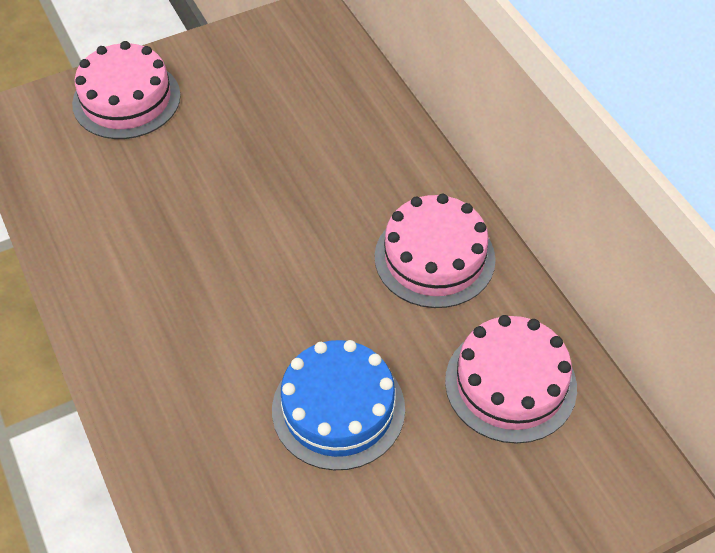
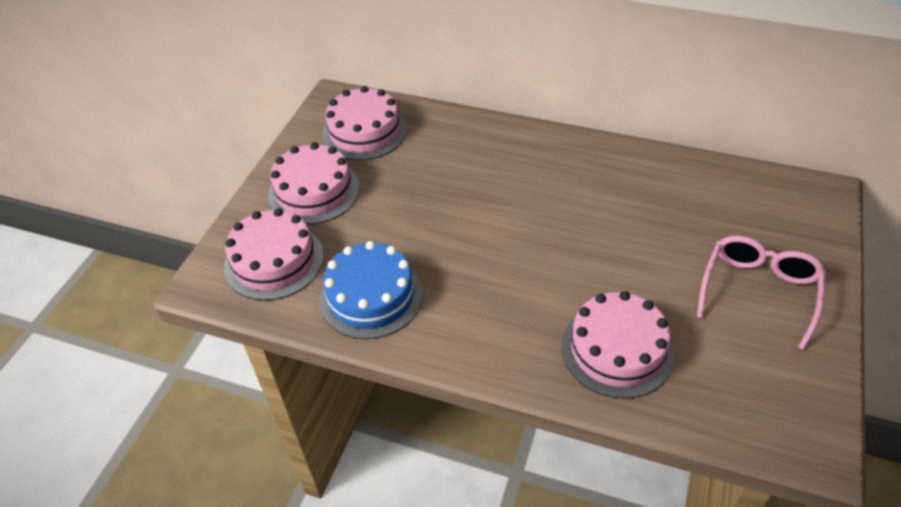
pink cake: 3 -> 4
pink glasses: 0 -> 1

